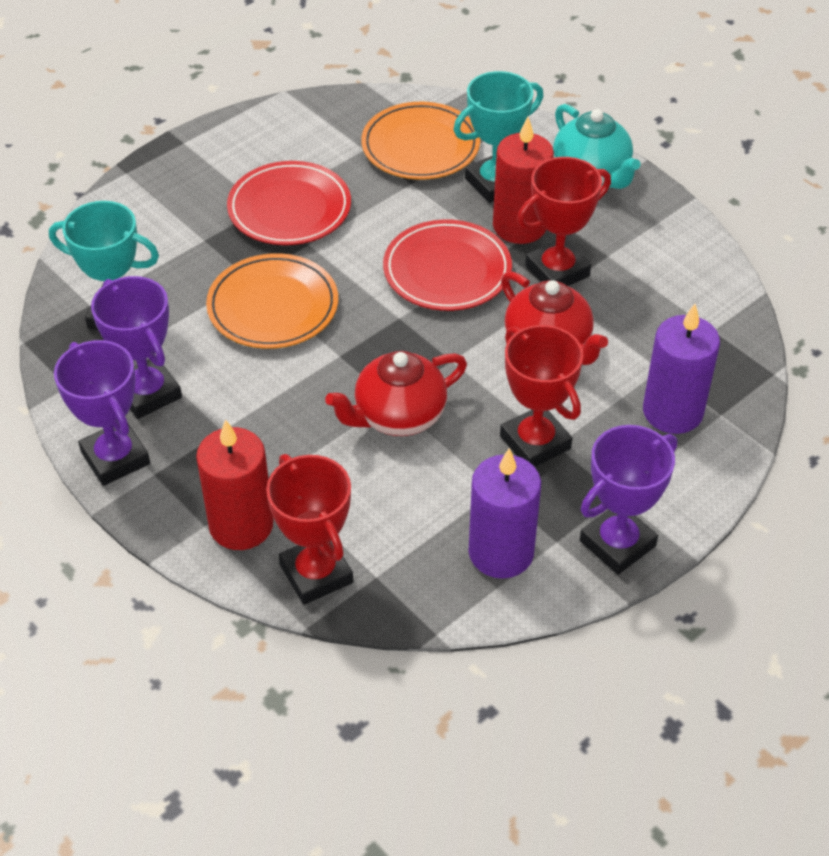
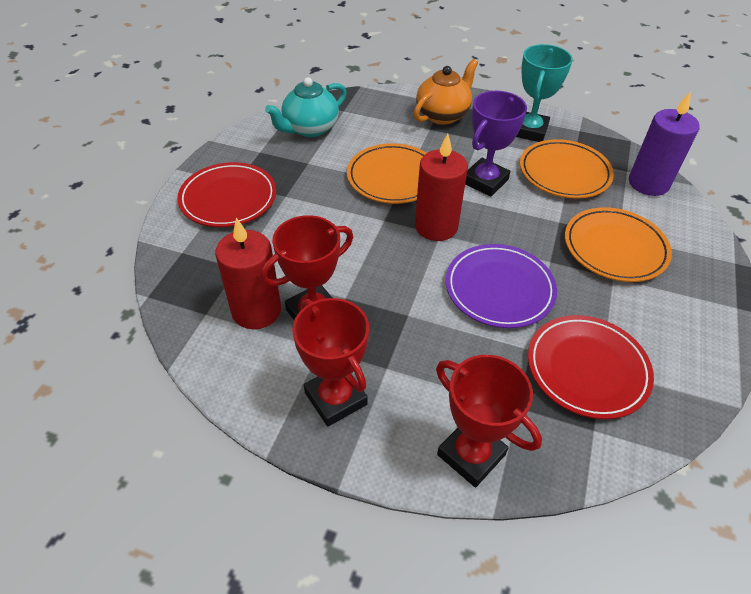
orange plate: 2 -> 3
orange teapot: 0 -> 1
purple candle: 2 -> 1
purple plate: 0 -> 1
purple trophy: 3 -> 1
red teapot: 2 -> 0
turquoise trophy: 2 -> 1

